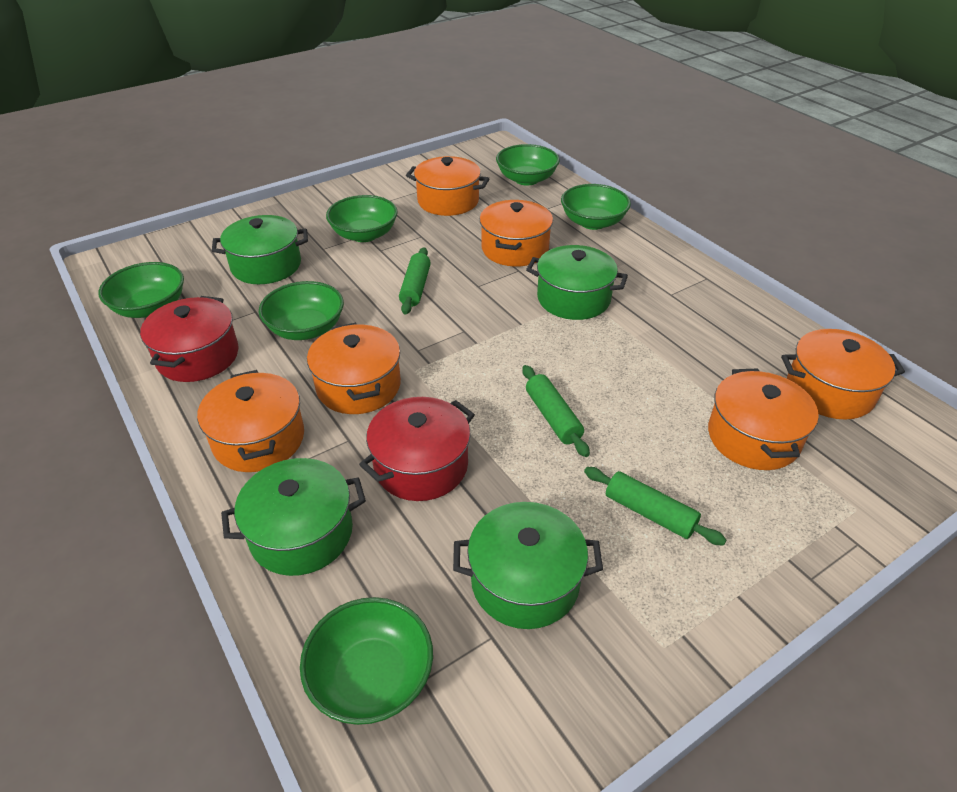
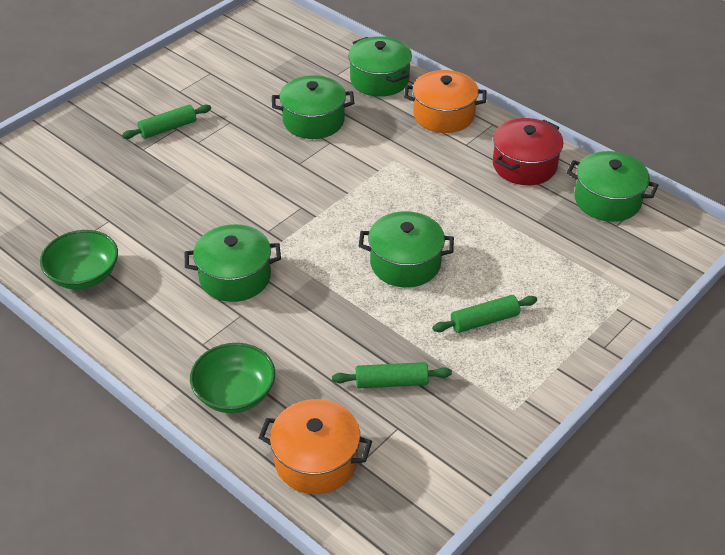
green bowl: 6 -> 2
green pot: 4 -> 5
orange pot: 6 -> 2
red pot: 2 -> 1

